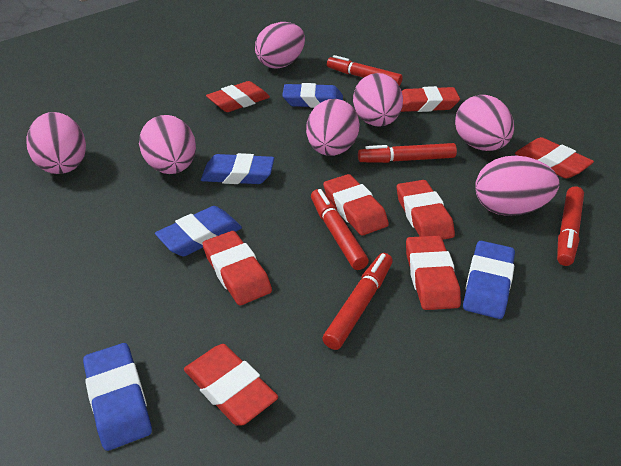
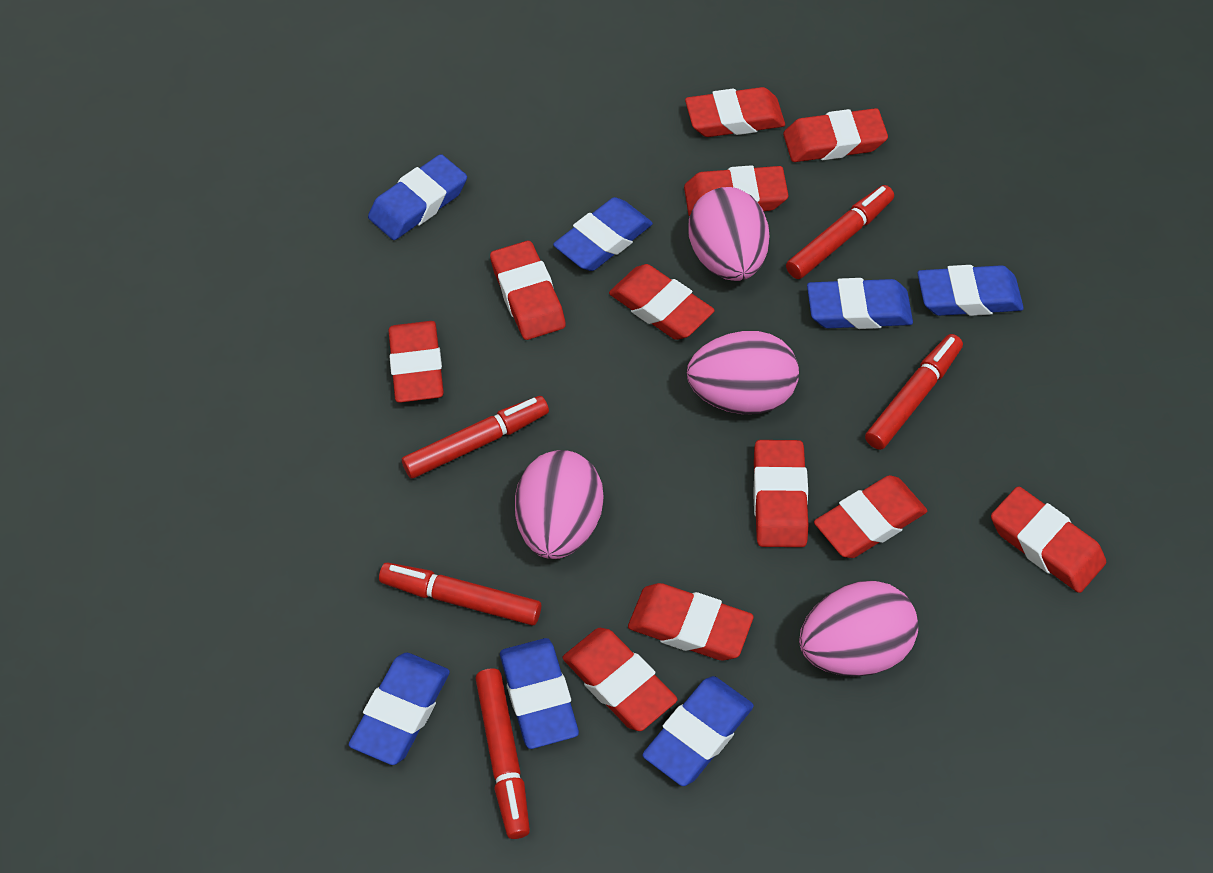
blue eraser: 5 -> 7
pink egg: 7 -> 4
red eraser: 8 -> 11

